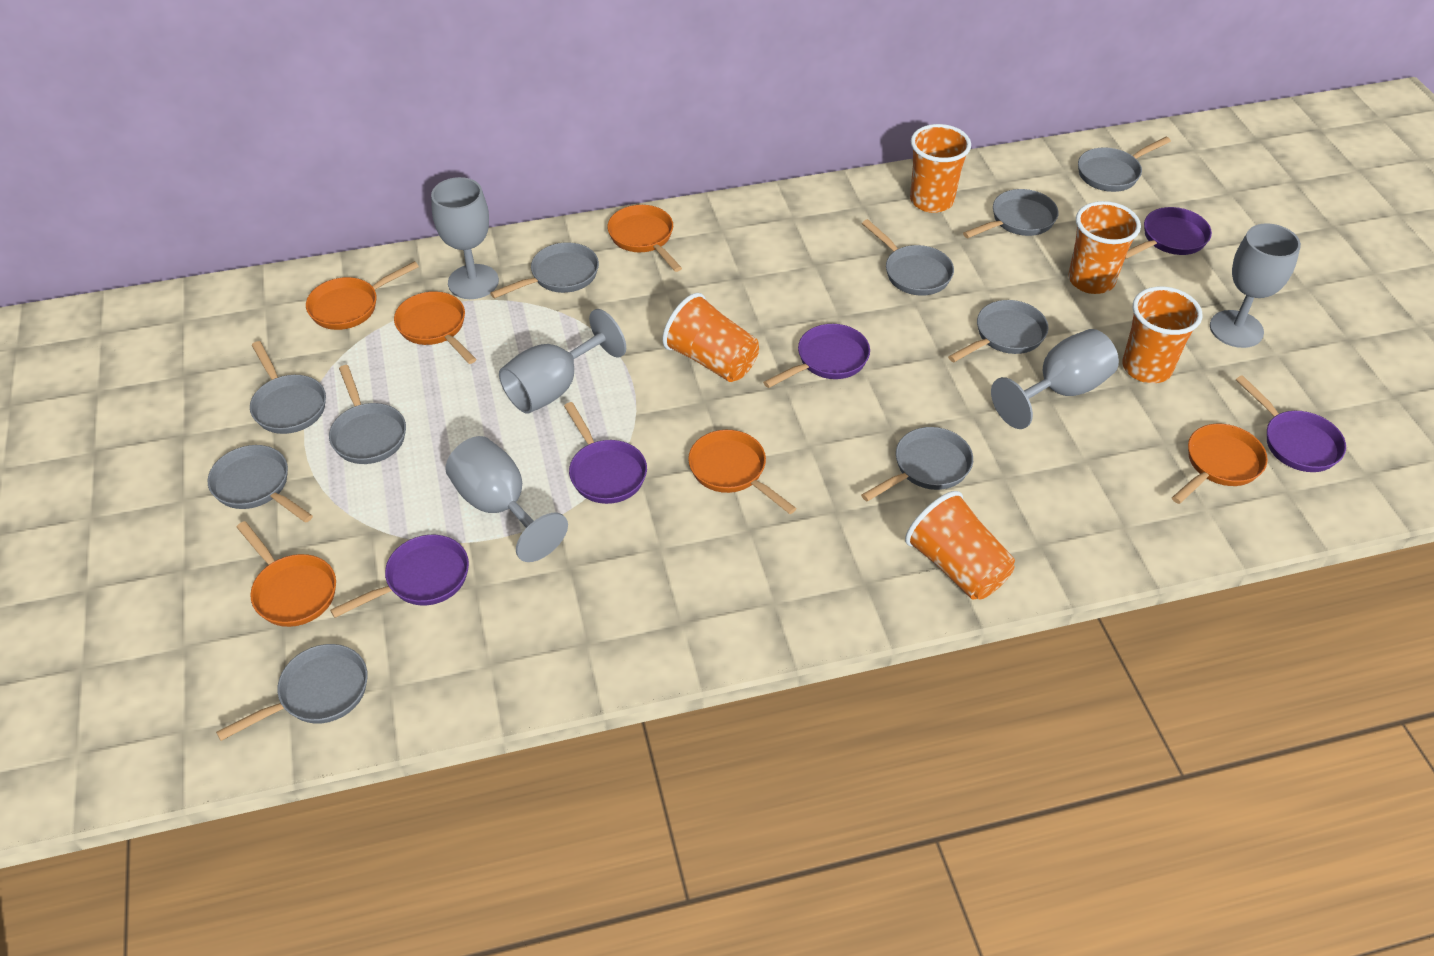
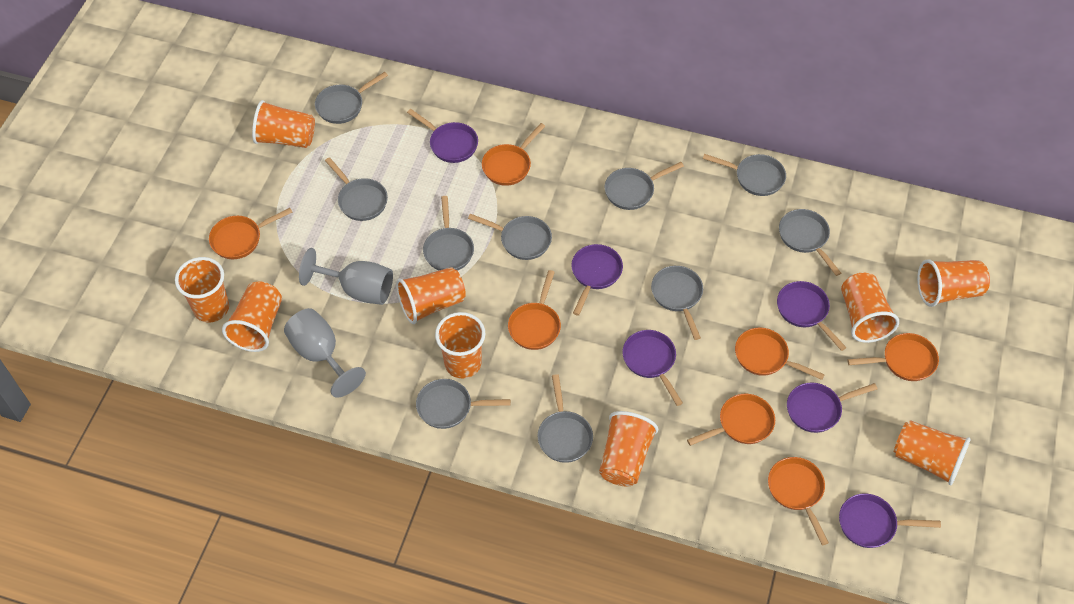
grey goblet: 5 -> 2
orange cup: 5 -> 9
orange pan: 6 -> 7
purple pan: 5 -> 6

